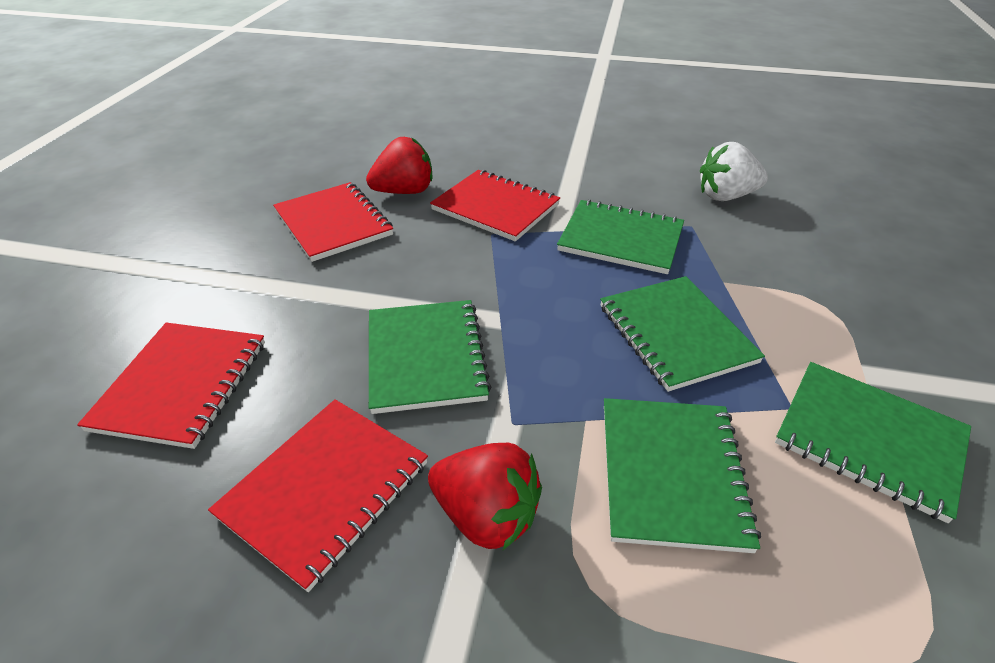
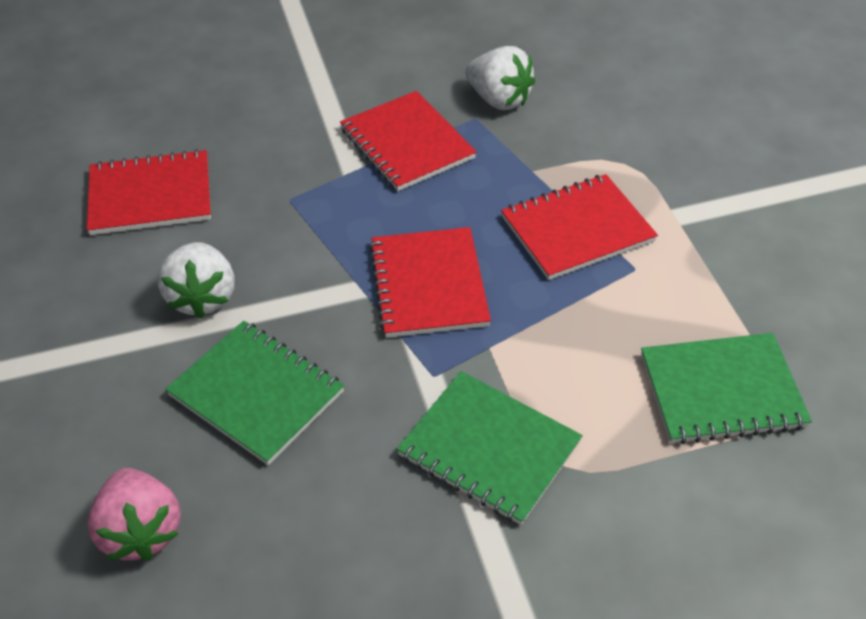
green notebook: 5 -> 3
pink strawberry: 0 -> 1
red strawberry: 2 -> 0
white strawberry: 1 -> 2

